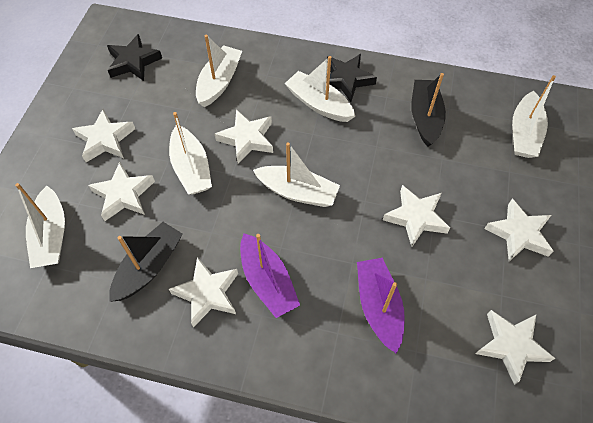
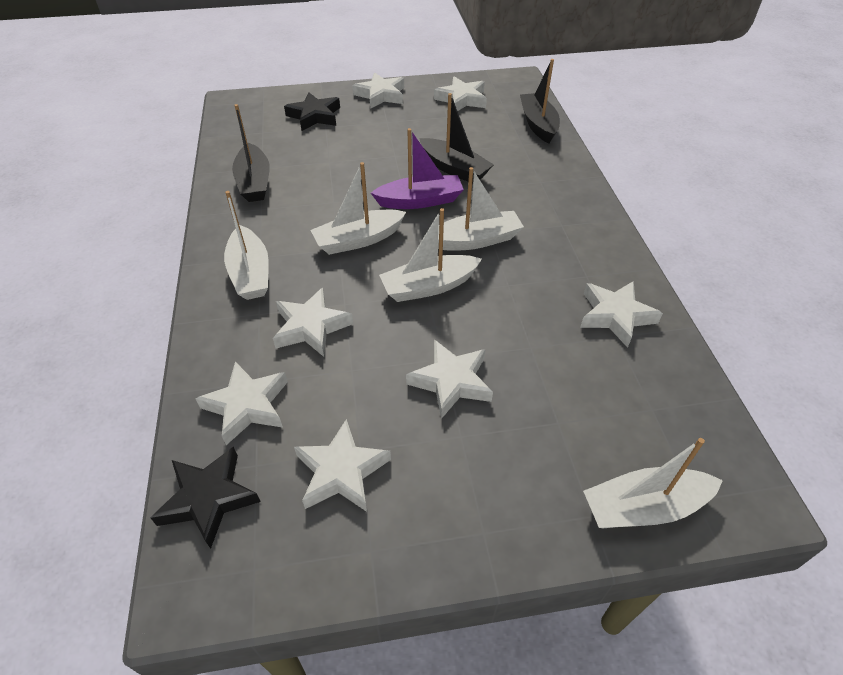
black boat: 2 -> 3
purple boat: 2 -> 1
white boat: 6 -> 5

